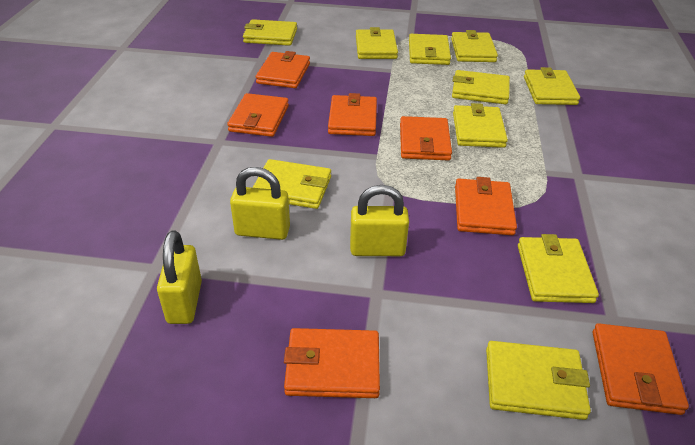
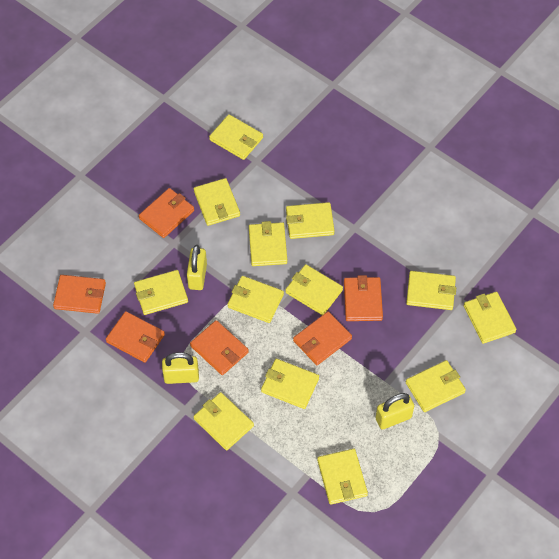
orange wallet: 7 -> 6
yellow wallet: 10 -> 13

